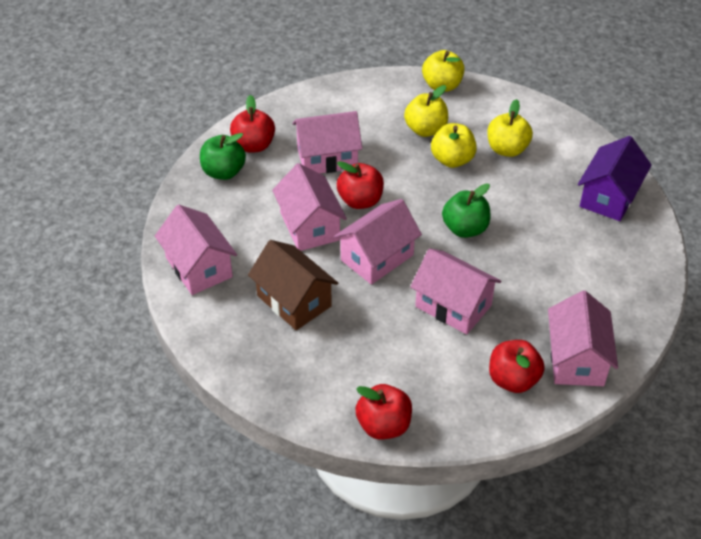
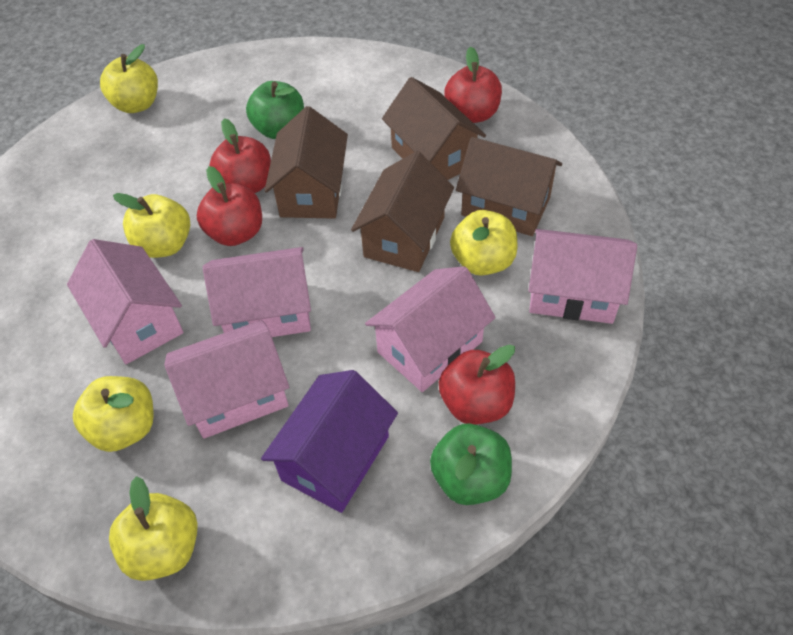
brown house: 1 -> 4
pink house: 6 -> 5
yellow apple: 4 -> 5

